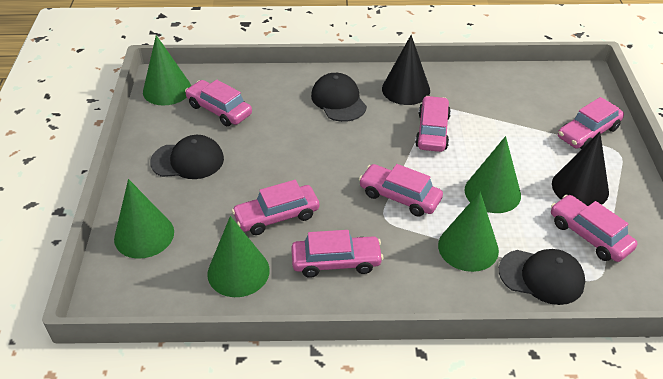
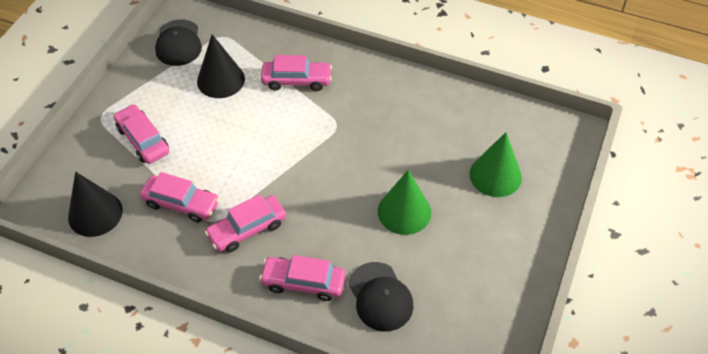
black cap: 3 -> 2
green cone: 5 -> 2
pink car: 7 -> 5

